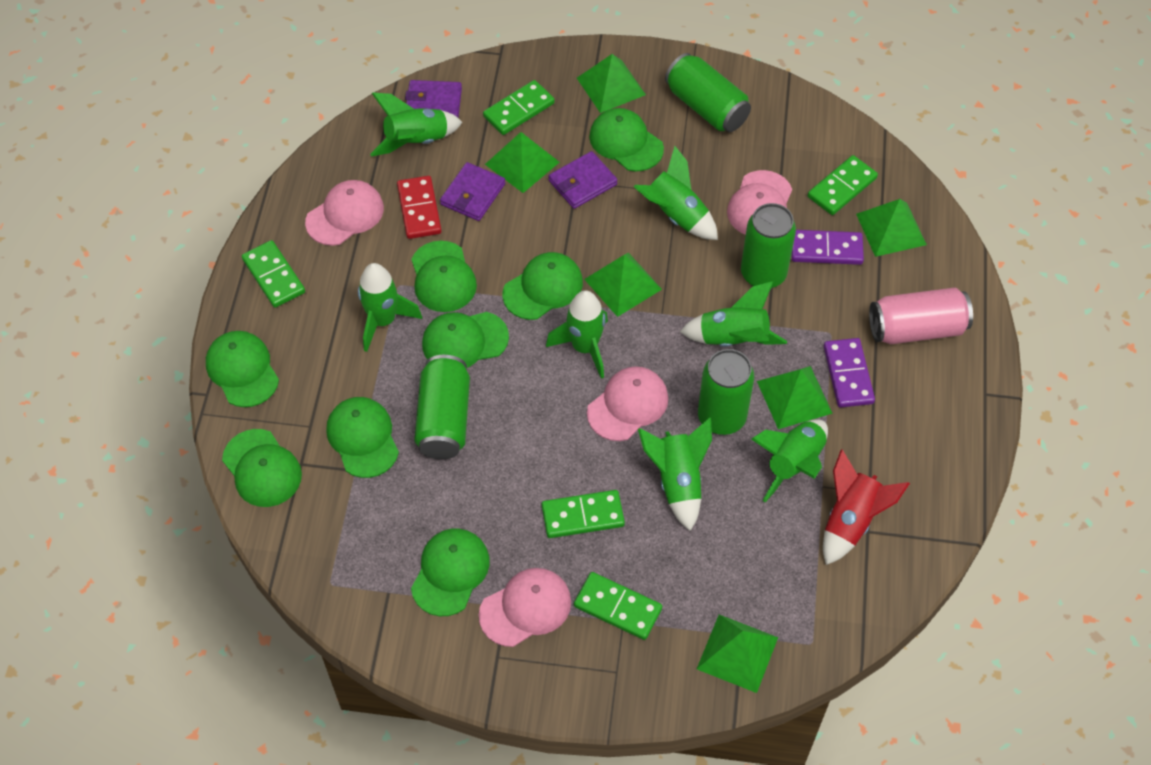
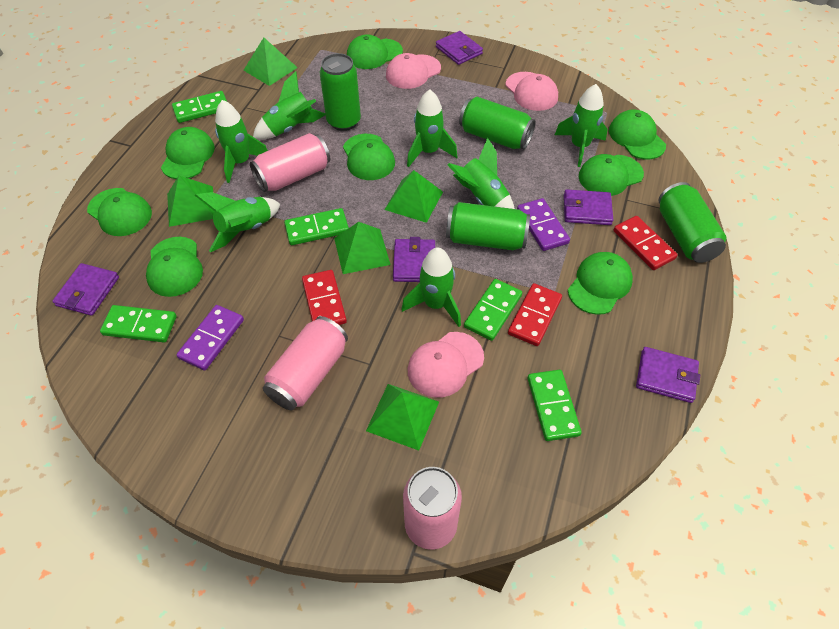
green pyramid: 6 -> 5
pink can: 1 -> 3
pink cap: 4 -> 3
purple wallet: 3 -> 5
red domino: 1 -> 3
red rocket: 1 -> 0

